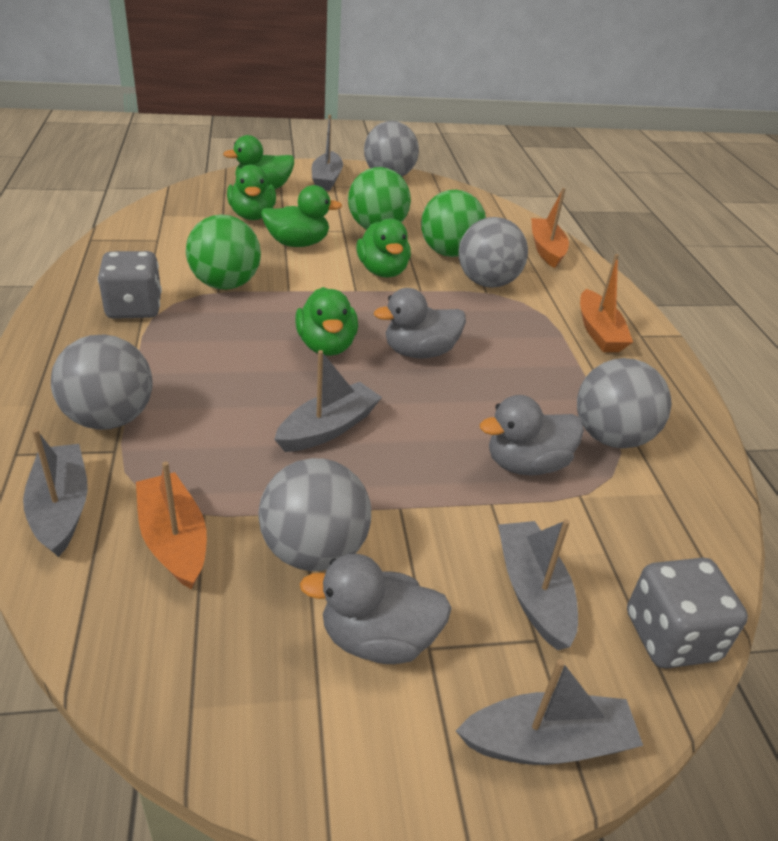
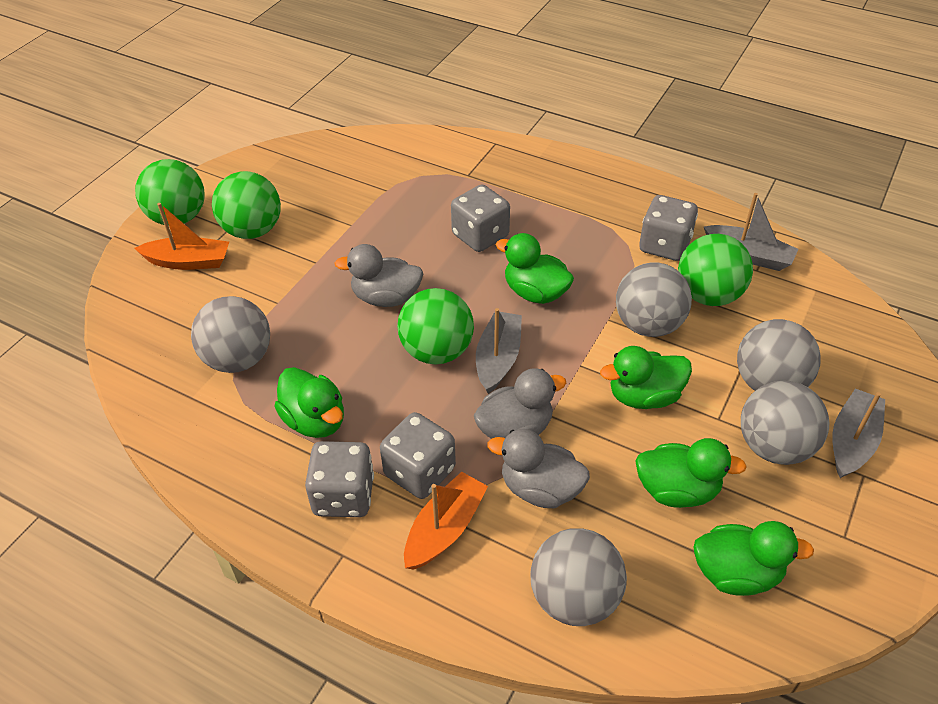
green ball: 3 -> 4
grey boat: 5 -> 3
grey dice: 2 -> 4
orange boat: 3 -> 2

